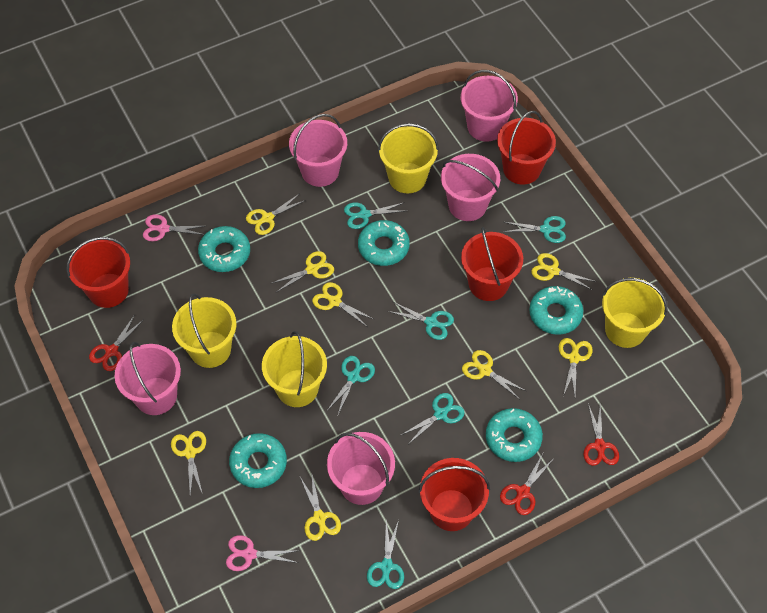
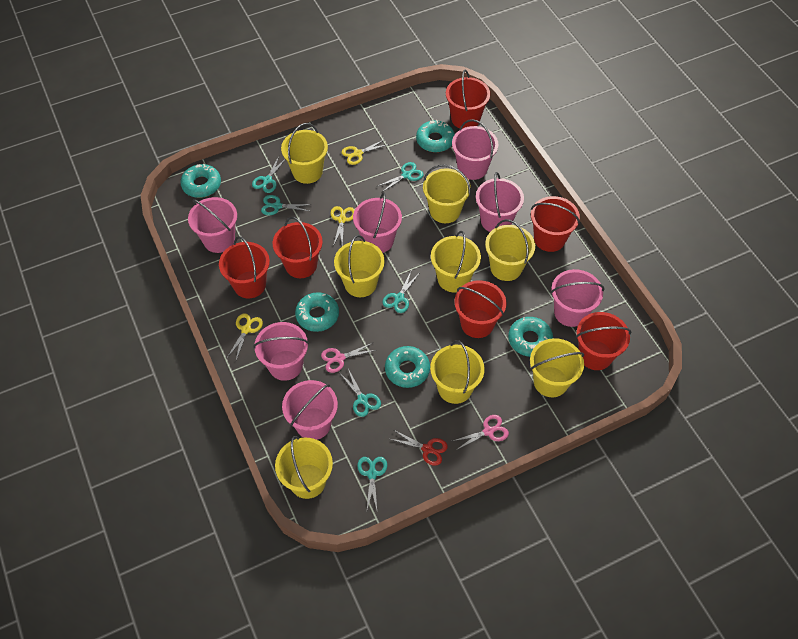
pink bucket: 5 -> 7
red bucket: 4 -> 6
red scissors: 3 -> 1
yellow bucket: 4 -> 8
yellow scissors: 8 -> 3

